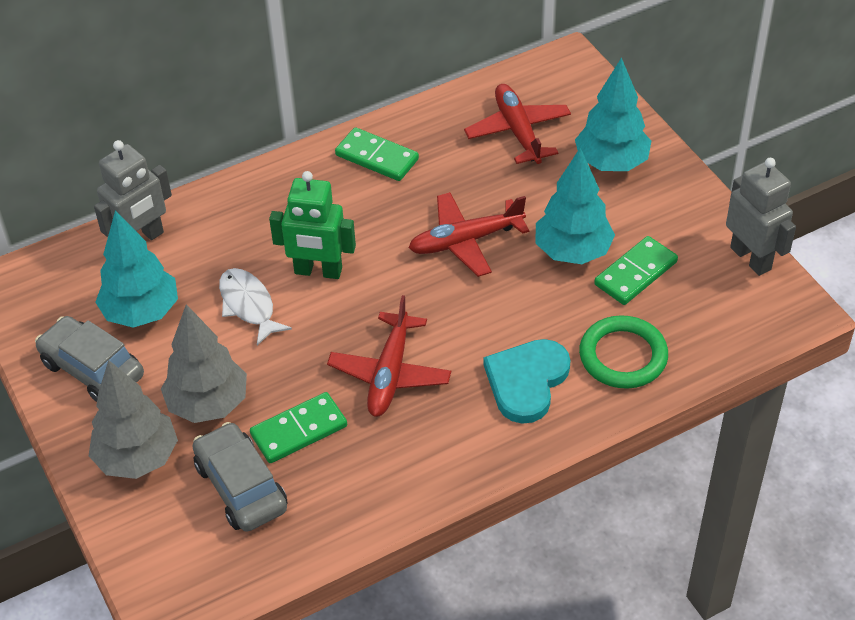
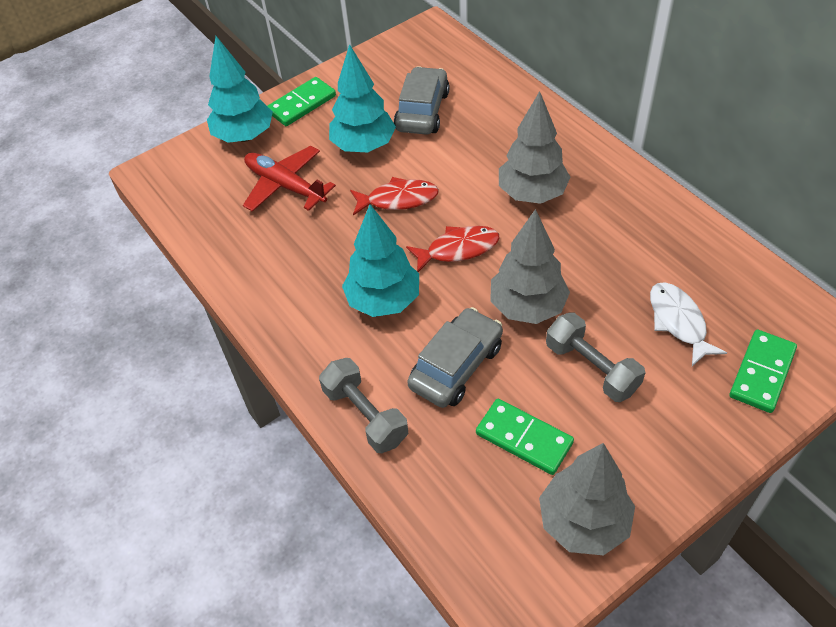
green ring: 1 -> 0
green robot: 1 -> 0
grey dumbbell: 0 -> 2
grey robot: 2 -> 0
grey tree: 2 -> 3
red fish: 0 -> 2
red plane: 3 -> 1
turquoise heart: 1 -> 0

